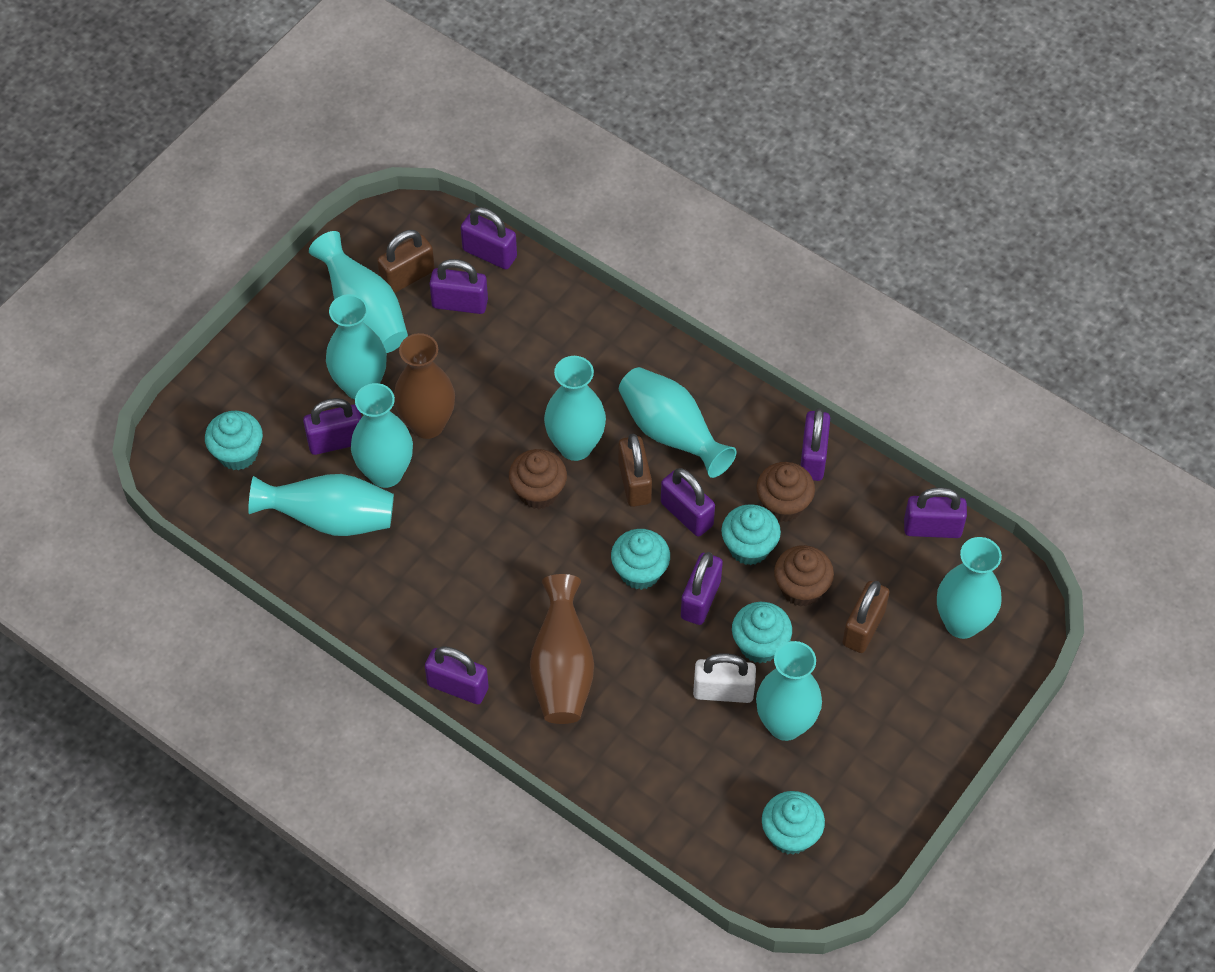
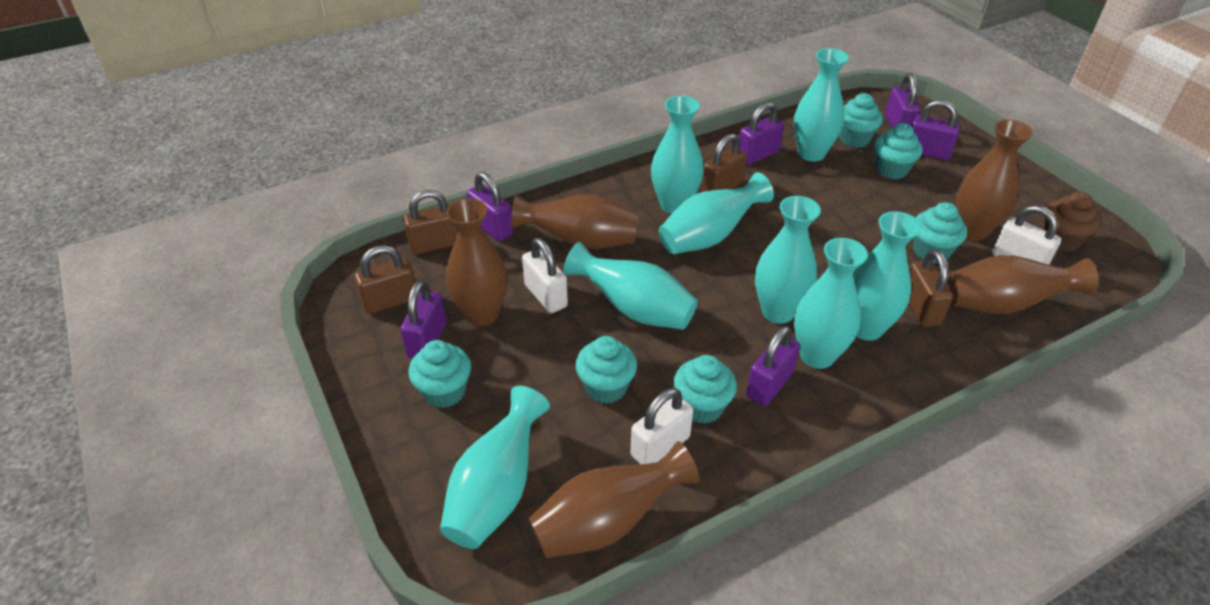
brown cupcake: 3 -> 1
brown padlock: 3 -> 4
brown vase: 2 -> 5
purple padlock: 8 -> 6
turquoise cupcake: 5 -> 6
white padlock: 1 -> 3

